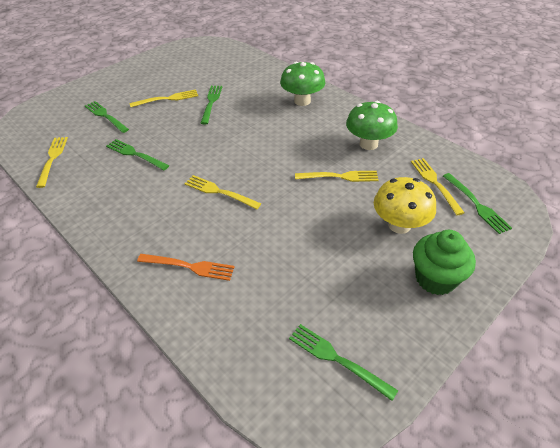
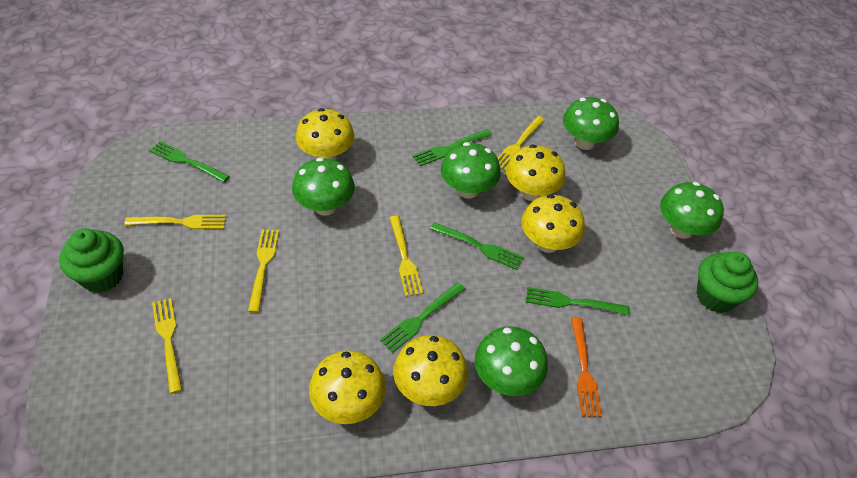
green cupcake: 1 -> 2
green mushroom: 2 -> 5
yellow mushroom: 1 -> 5

